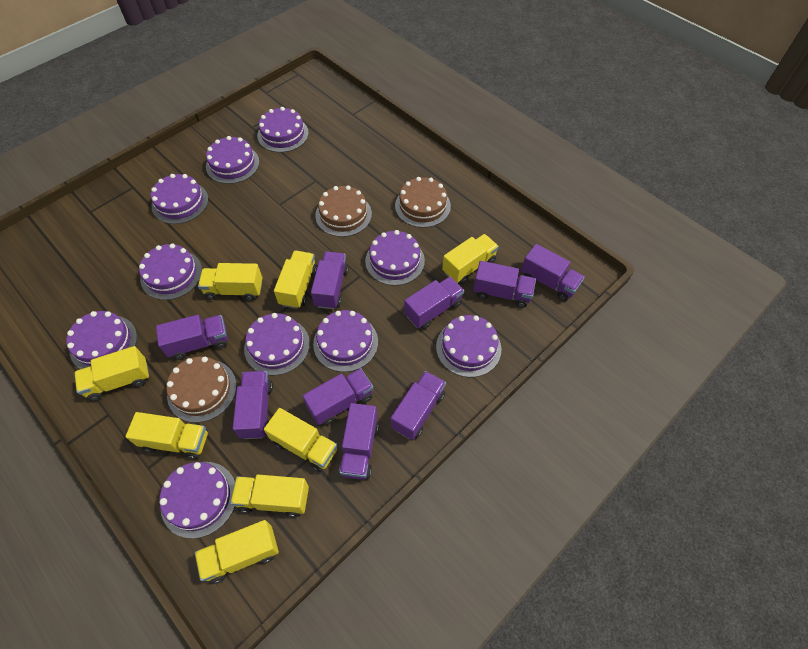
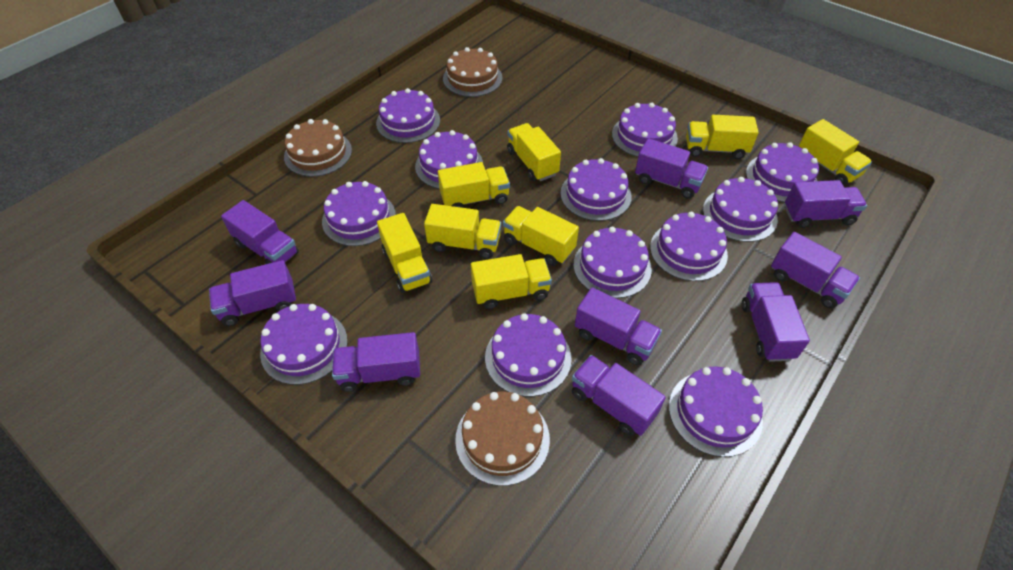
purple cake: 10 -> 12

